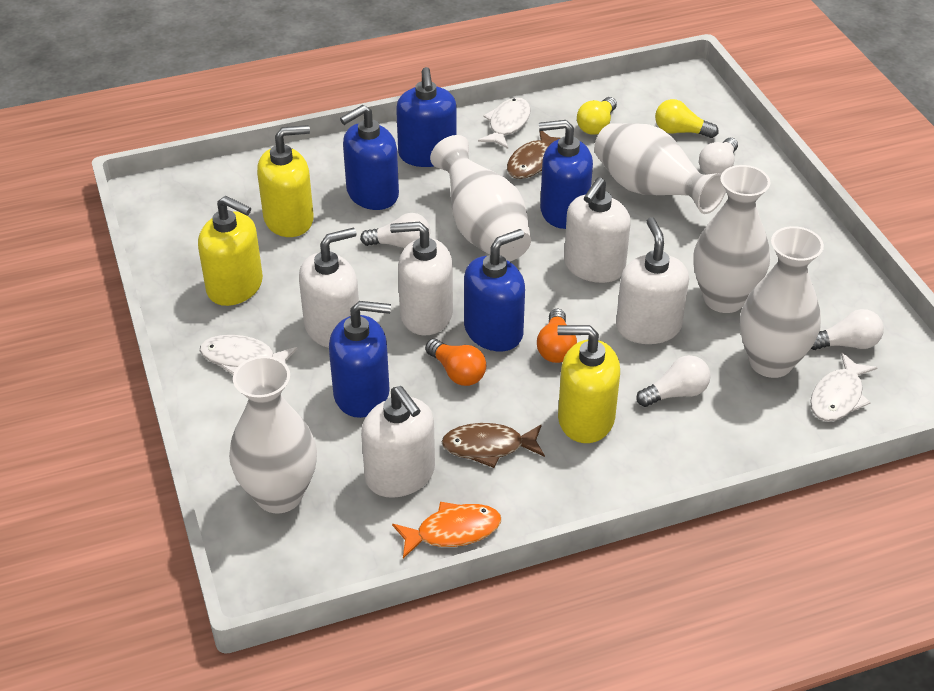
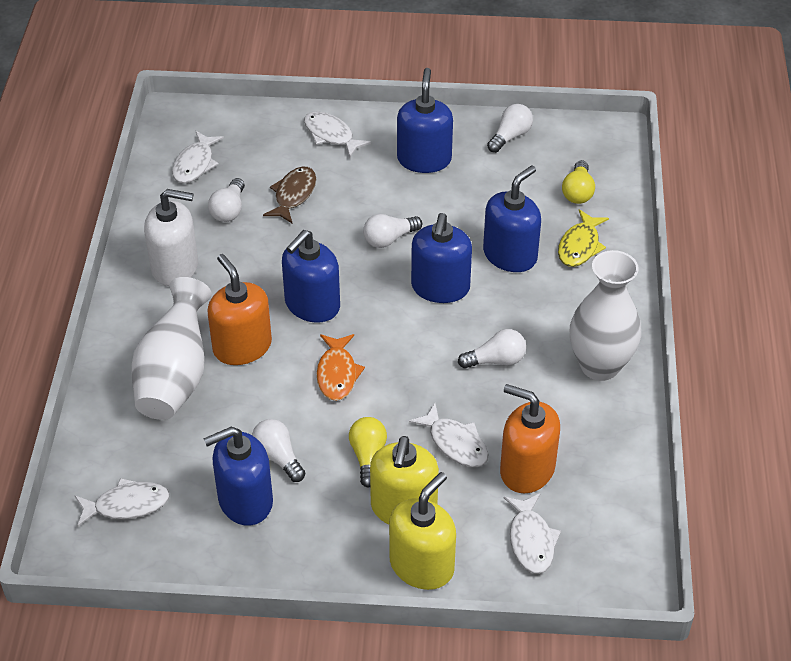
brown fish: 2 -> 1
orange light bulb: 2 -> 0
orange soap dispenser: 0 -> 2
white fish: 3 -> 5
white light bulb: 4 -> 5
white soap dispenser: 5 -> 1
white vase: 5 -> 2
yellow fish: 0 -> 1
yellow soap dispenser: 3 -> 2

